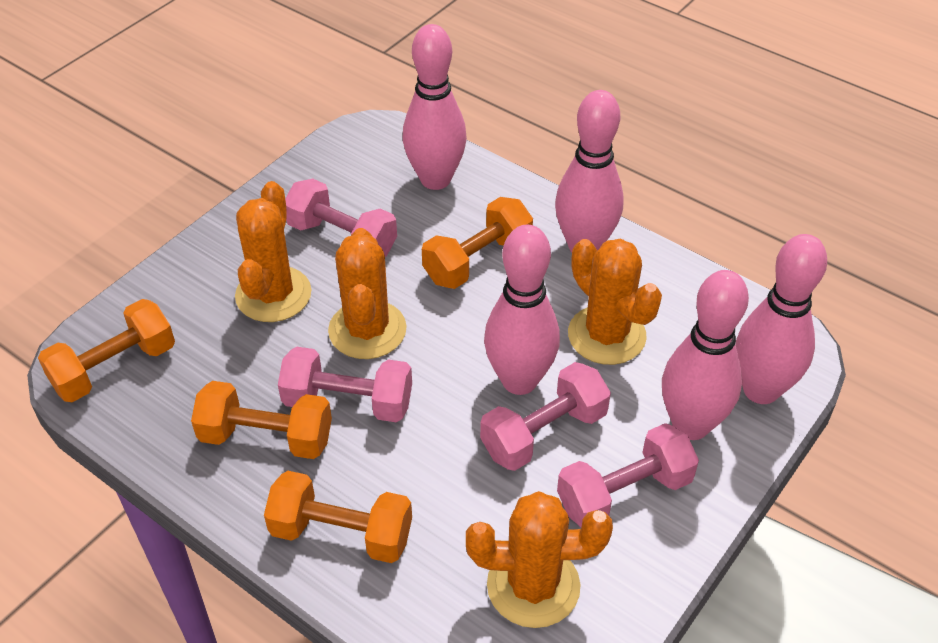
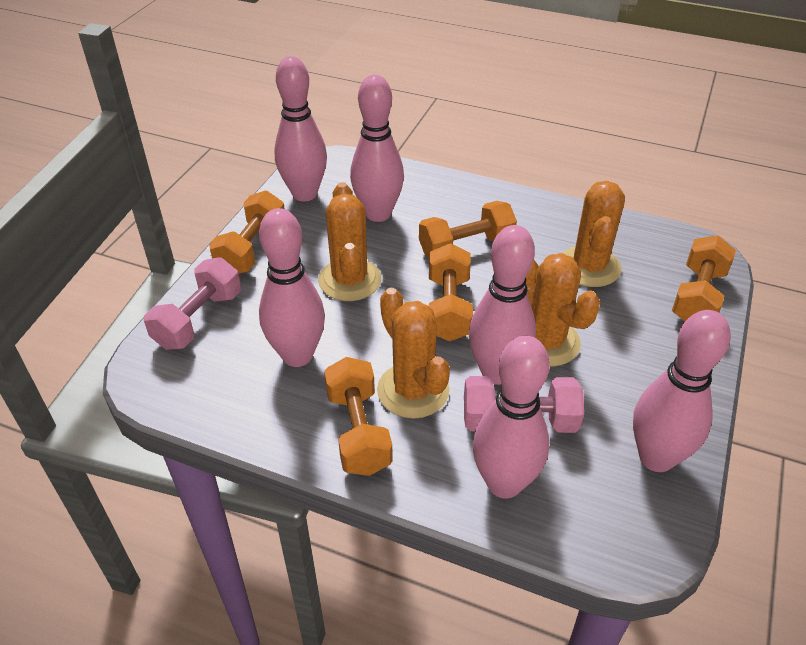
orange dumbbell: 4 -> 5
pink bowling pin: 5 -> 6
pink dumbbell: 4 -> 2

